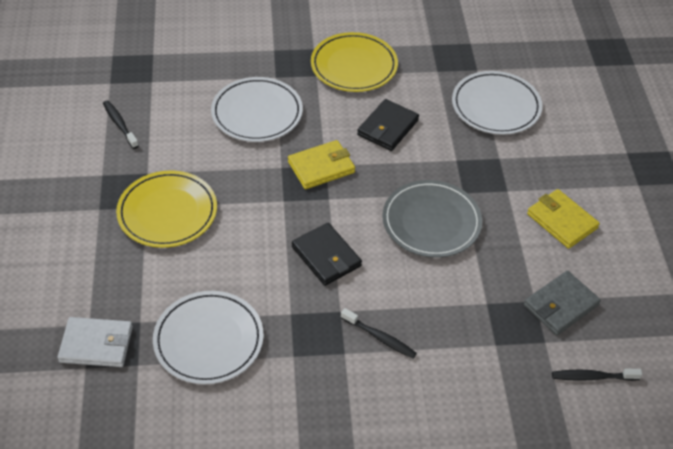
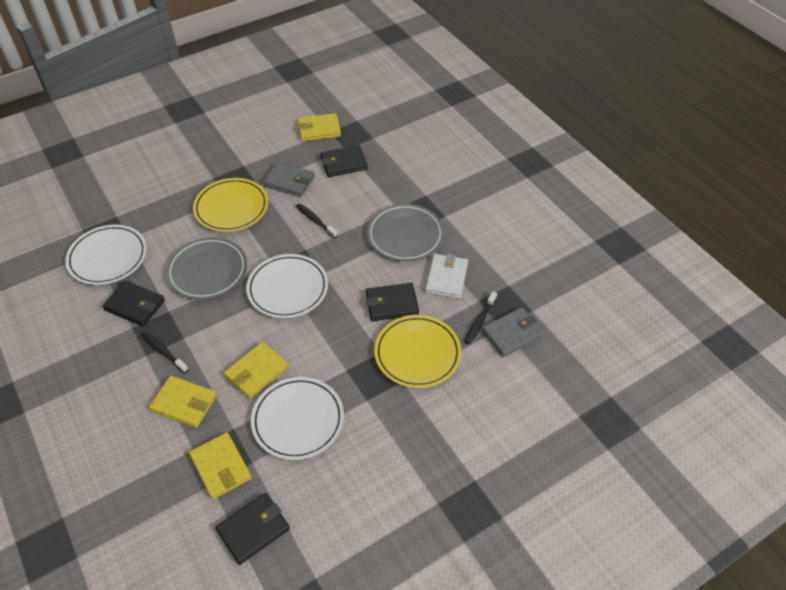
black wallet: 2 -> 4
grey plate: 1 -> 2
grey wallet: 1 -> 2
yellow wallet: 2 -> 4

